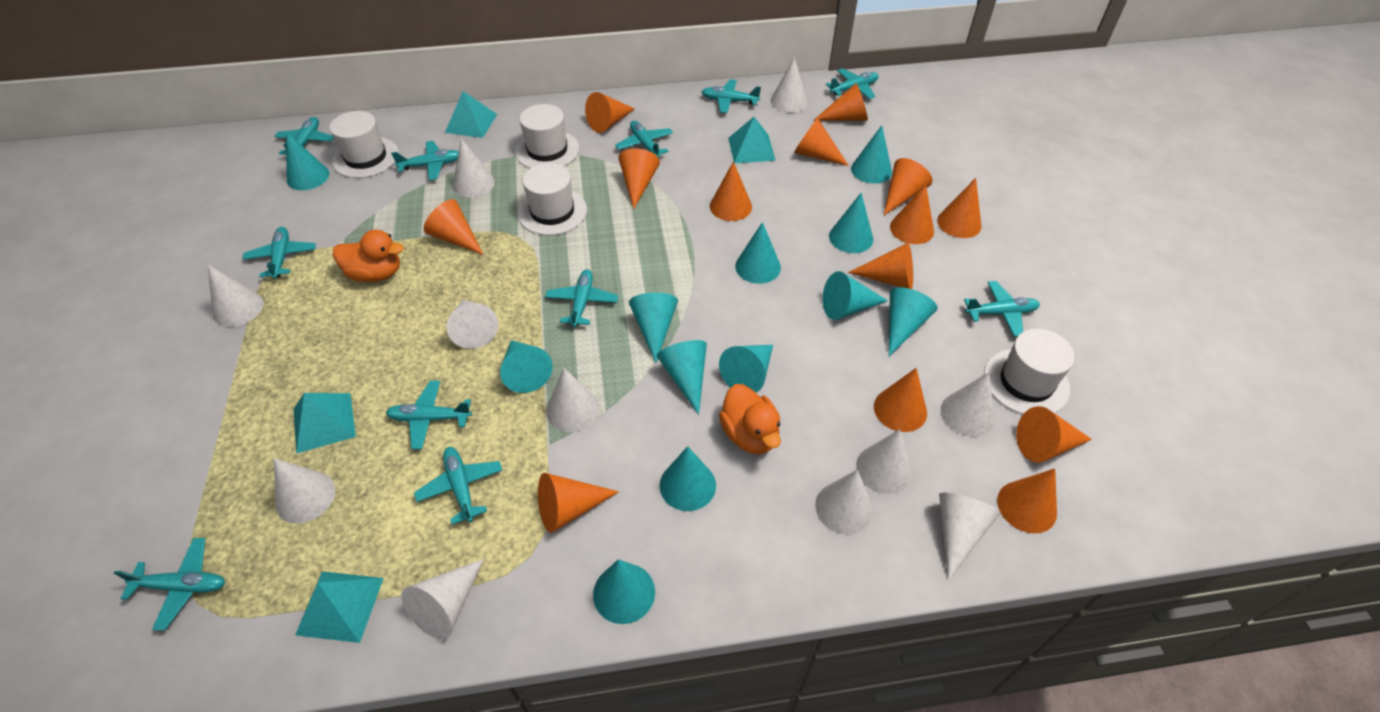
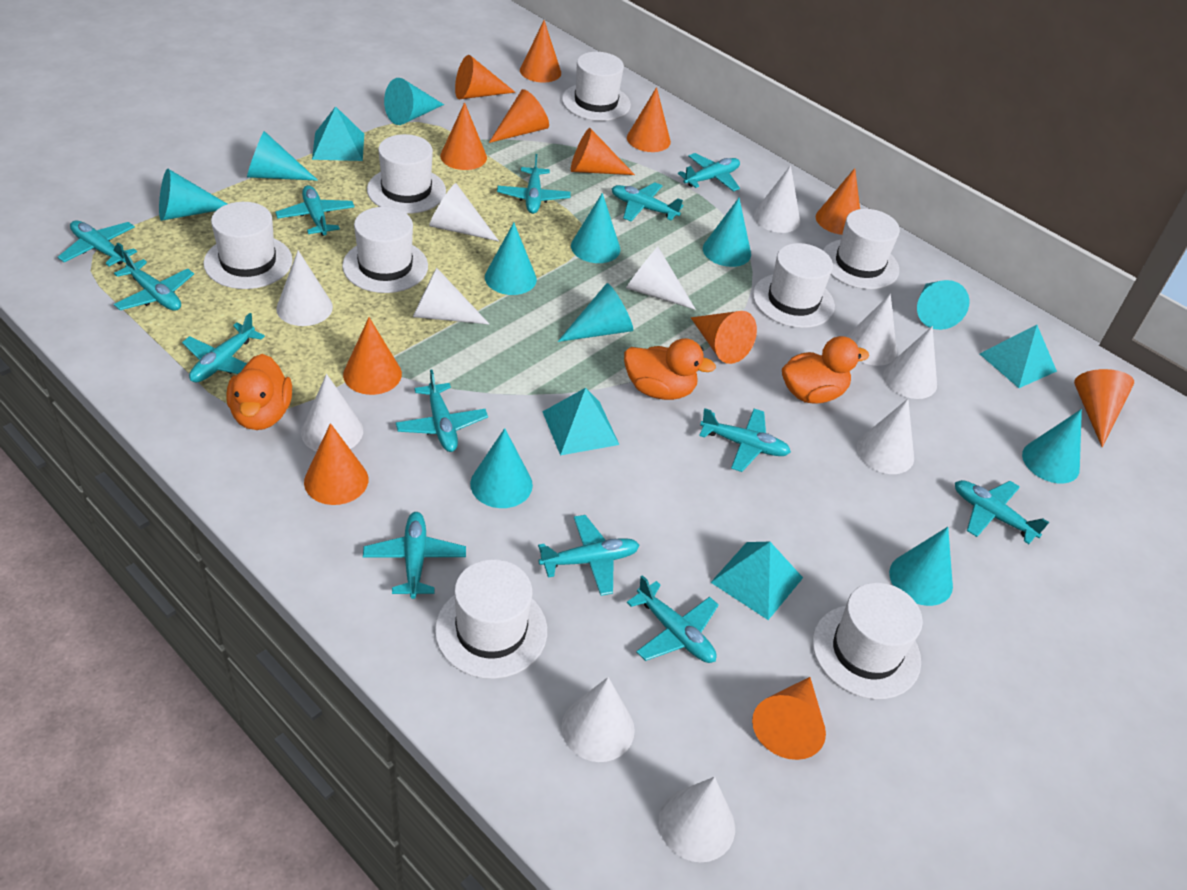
orange cone: 14 -> 12
orange duck: 2 -> 3
turquoise cone: 12 -> 11
turquoise plane: 11 -> 13
white hat: 4 -> 8

